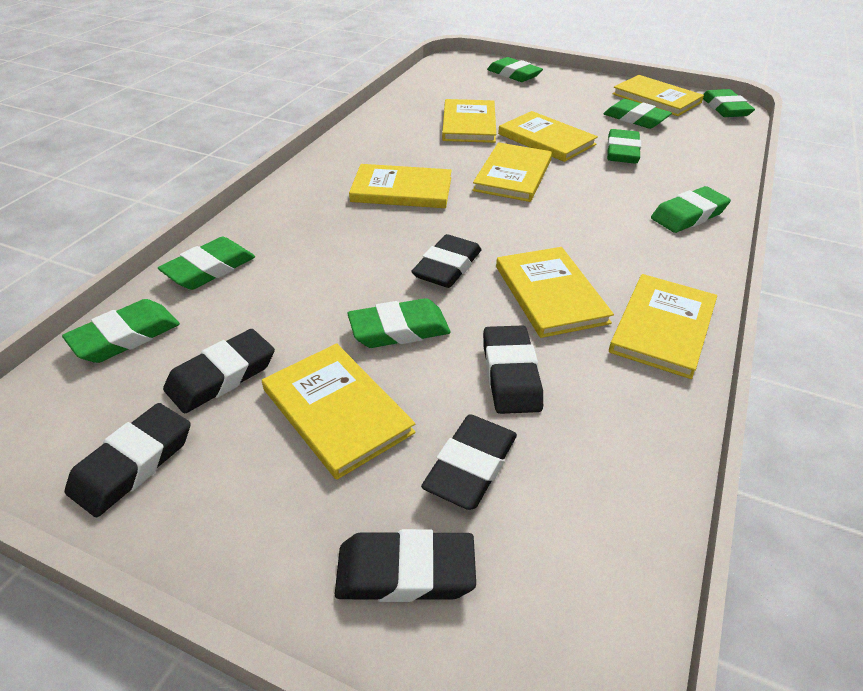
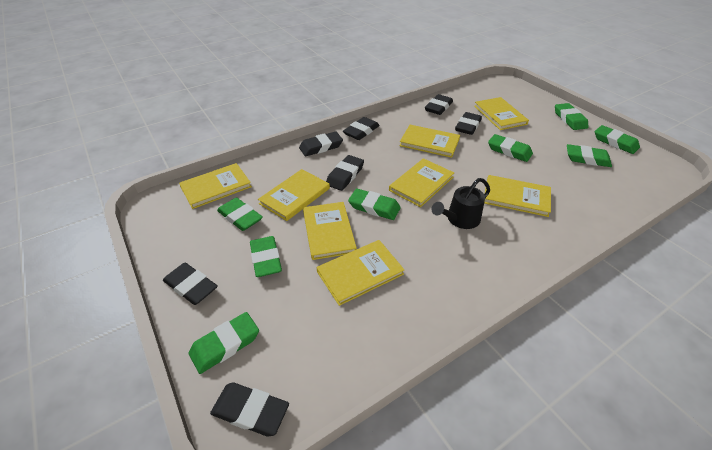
black eraser: 6 -> 7
black watering can: 0 -> 1

